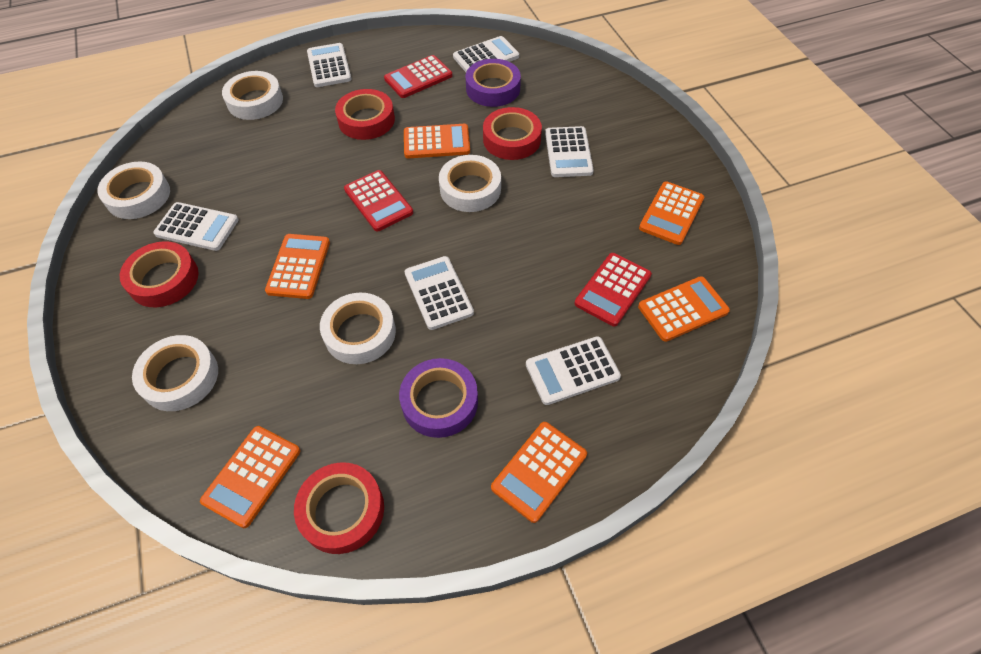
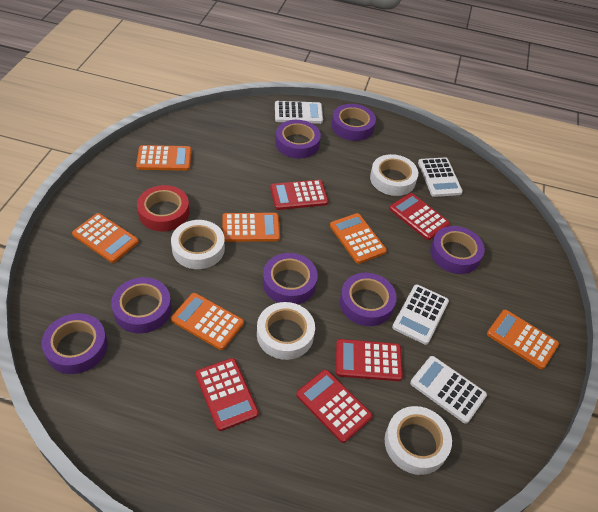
purple tape: 2 -> 7
red calculator: 3 -> 5
red tape: 4 -> 1
white calculator: 6 -> 4
white tape: 5 -> 4

